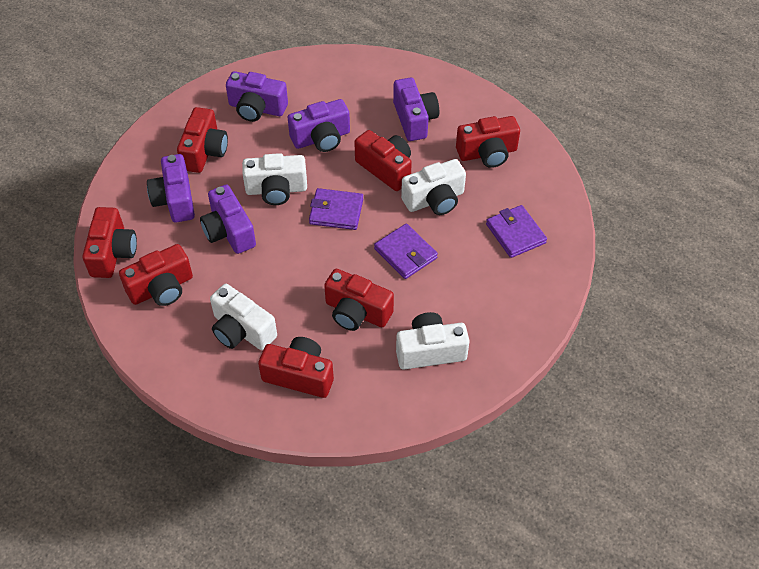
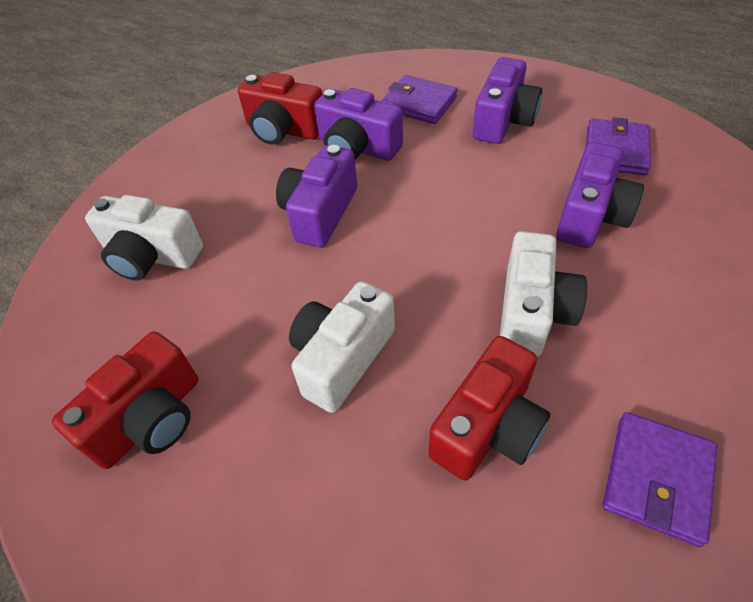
purple camera: 5 -> 4
red camera: 7 -> 3
white camera: 4 -> 3

